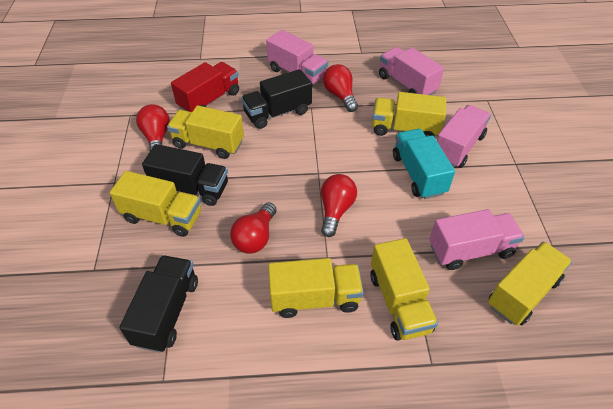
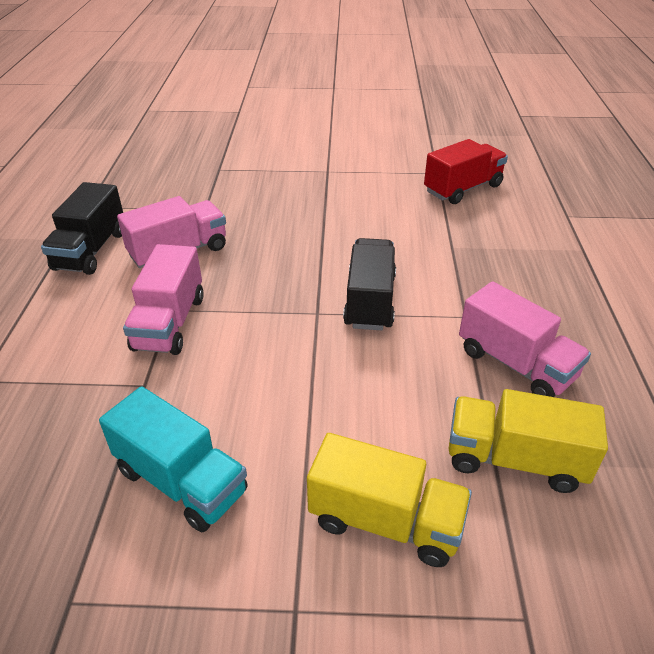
black truck: 3 -> 2
pink truck: 4 -> 3
red light bulb: 4 -> 0
yellow truck: 6 -> 2

